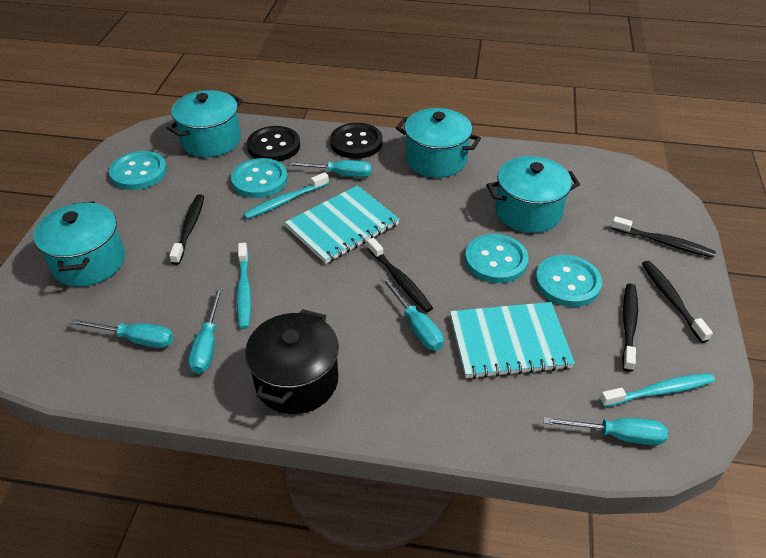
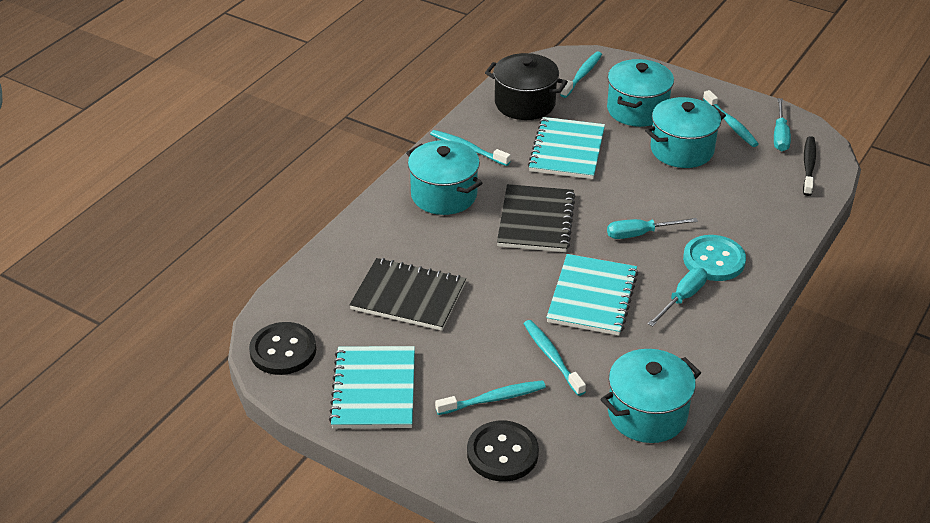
black notebook: 0 -> 2
black toothbrush: 5 -> 1
turquoise button: 4 -> 1
turquoise notebook: 2 -> 3
turquoise screwdriver: 5 -> 3
turquoise toothbrush: 3 -> 5

